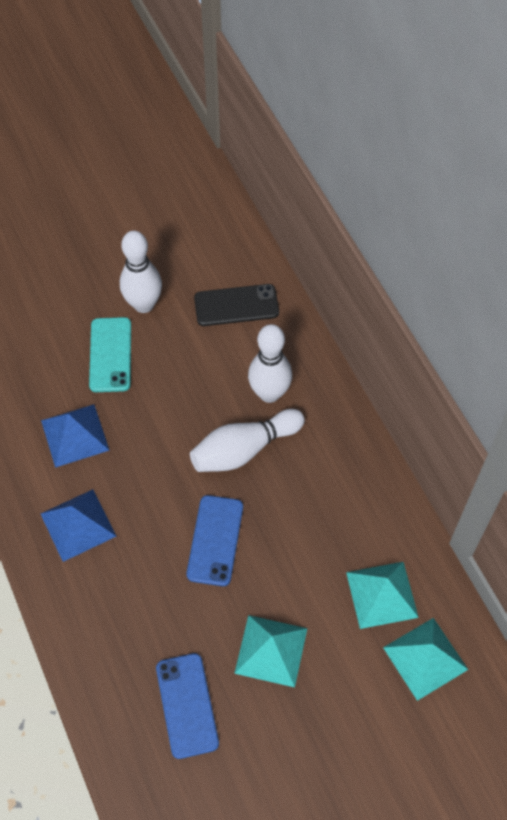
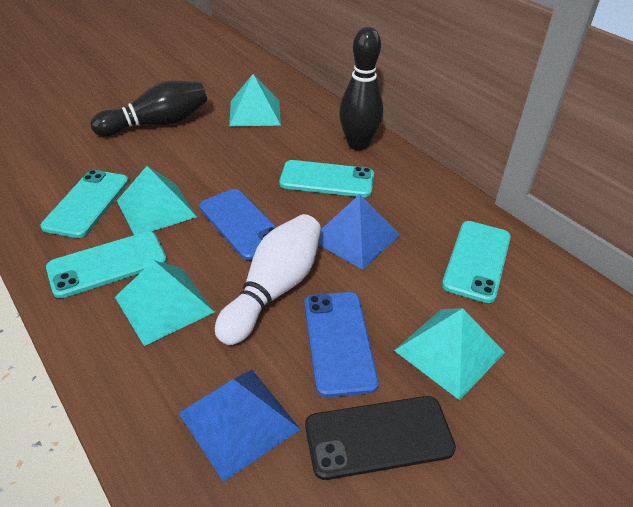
black bowling pin: 0 -> 2
turquoise phone: 1 -> 4
turquoise pyramid: 3 -> 4
white bowling pin: 3 -> 1

